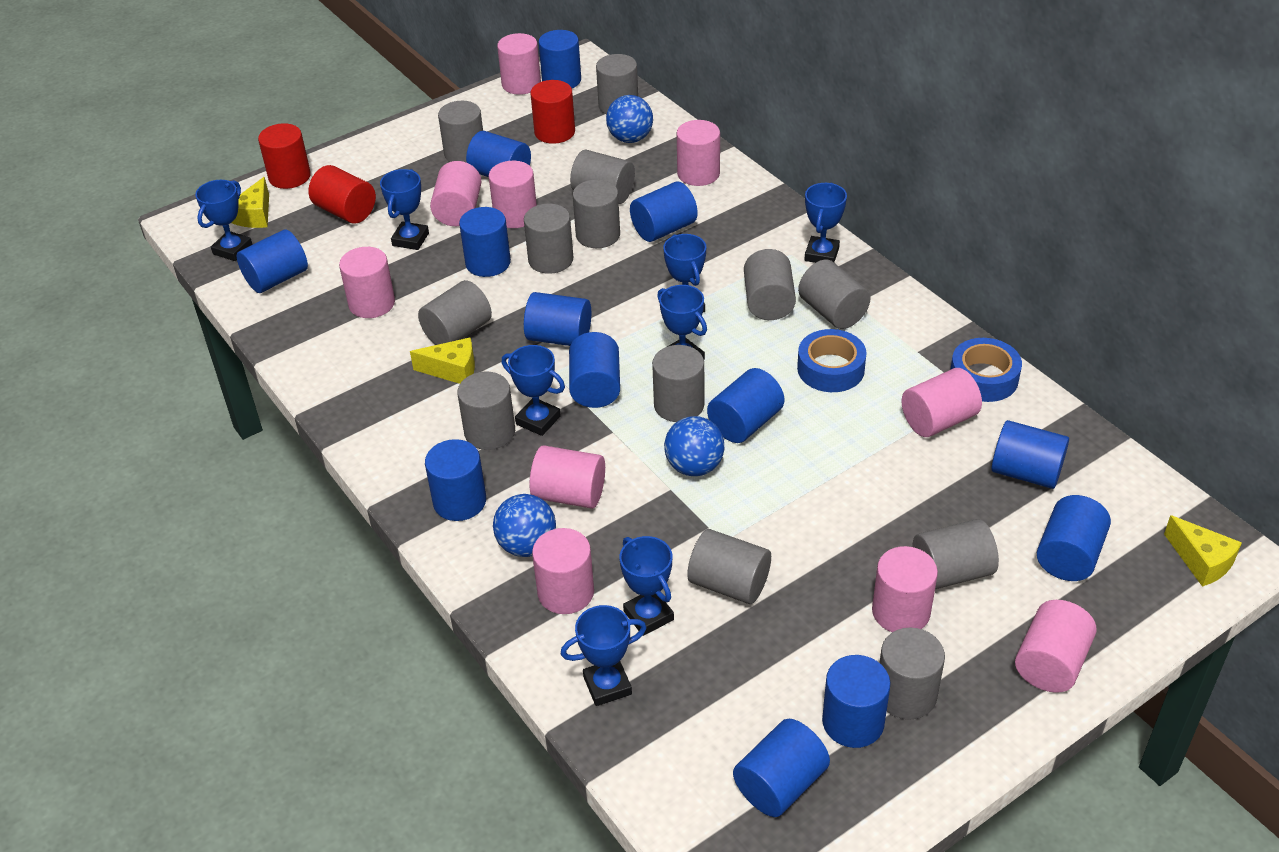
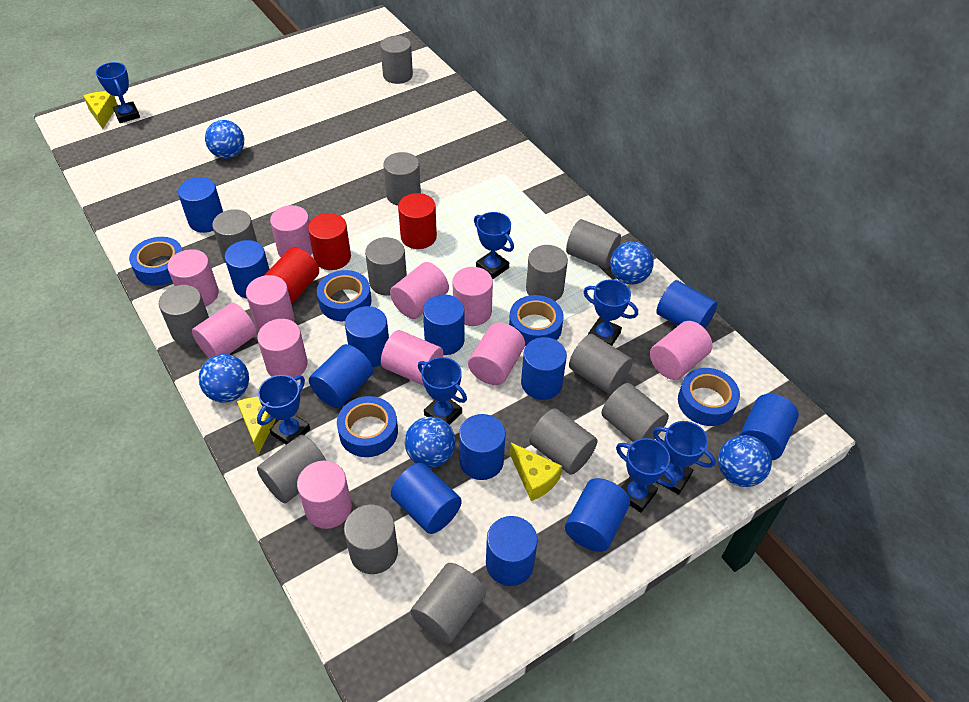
blue ball: 3 -> 5
blue cylinder: 13 -> 12
blue tape: 2 -> 5
blue trophy: 8 -> 7
pink cylinder: 10 -> 11

